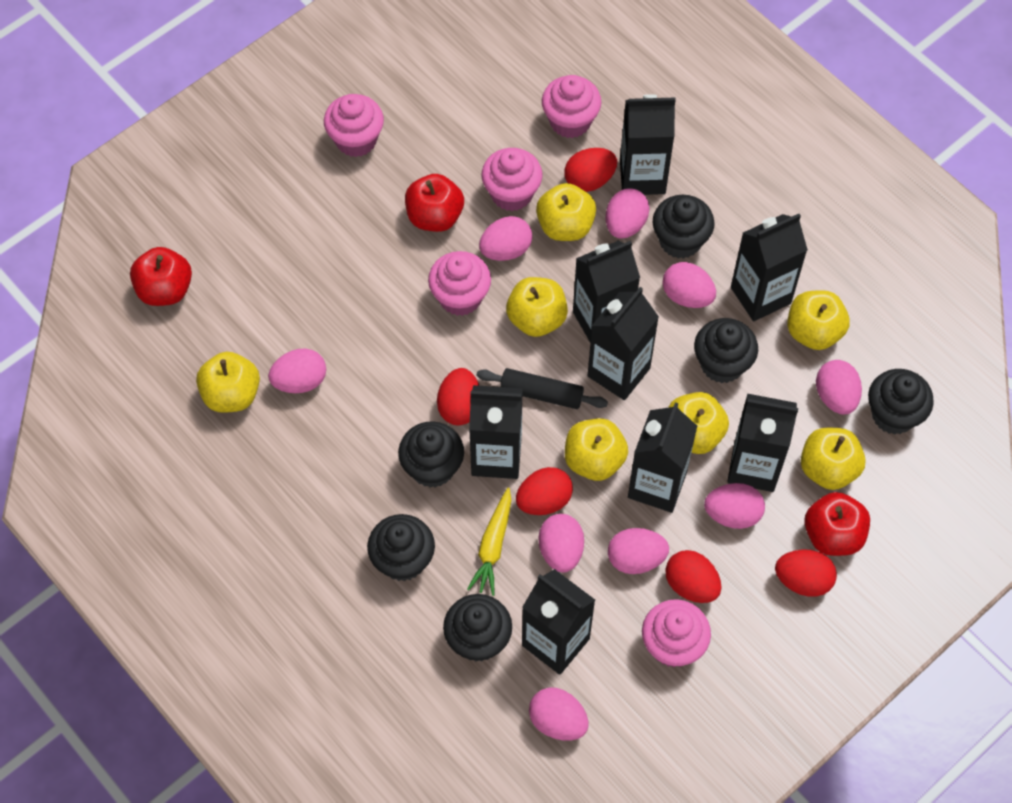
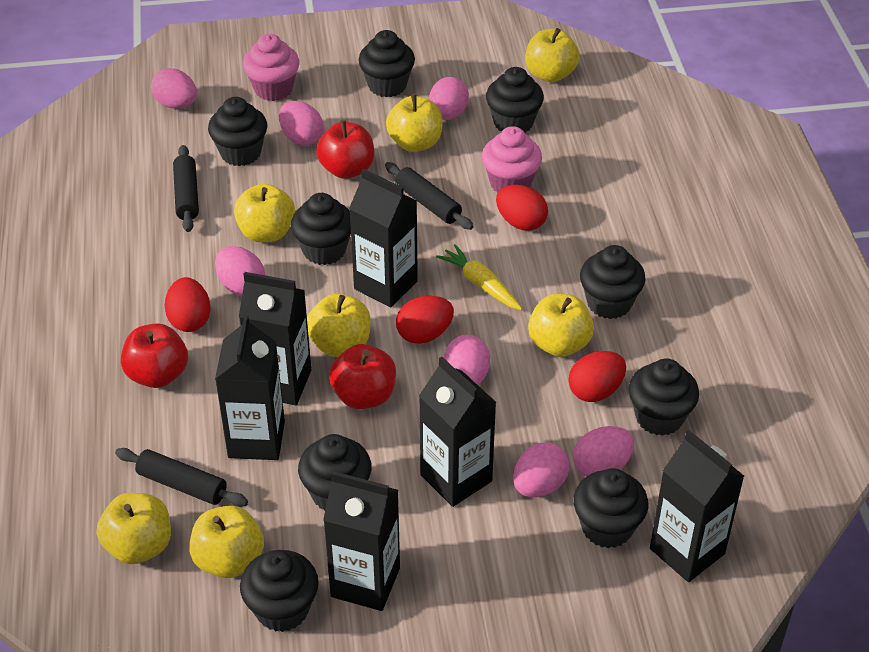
black carton: 8 -> 6
black cupcake: 6 -> 9
black rolling pin: 1 -> 3
pink cupcake: 5 -> 2
pink egg: 9 -> 7
red egg: 5 -> 4

